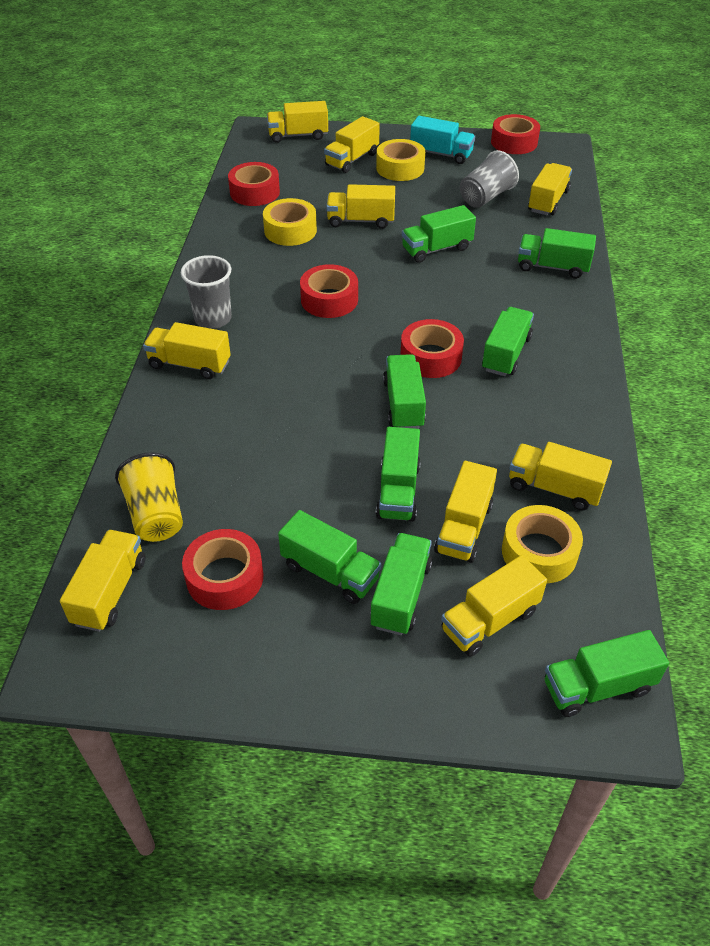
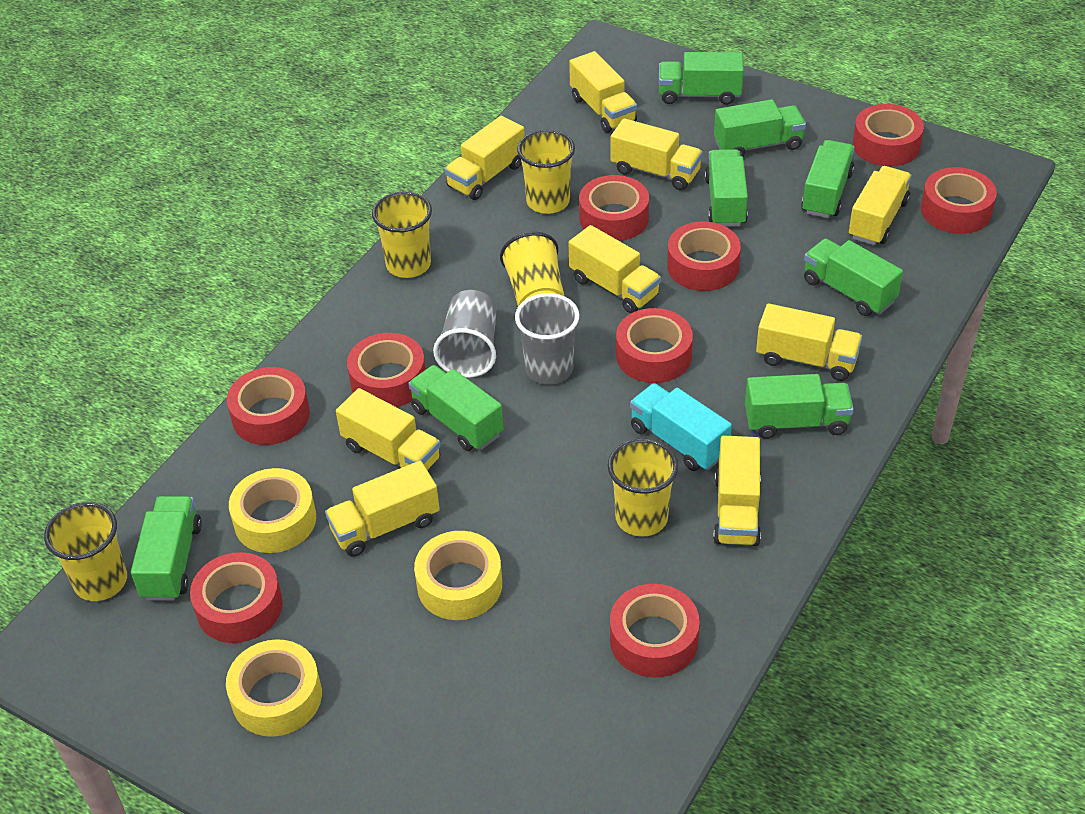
red tape: 5 -> 9
yellow cup: 1 -> 5

